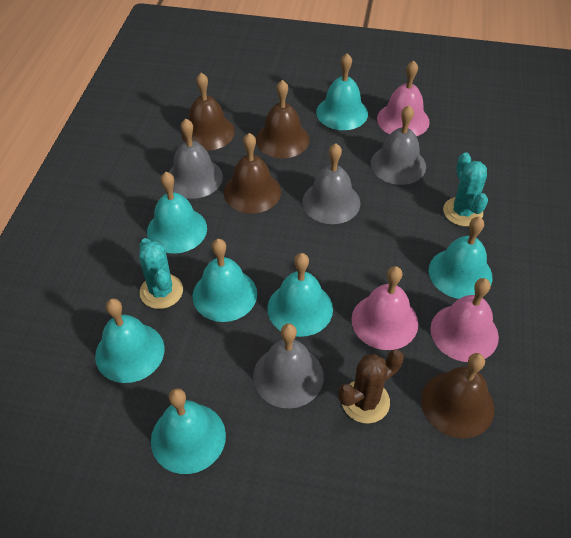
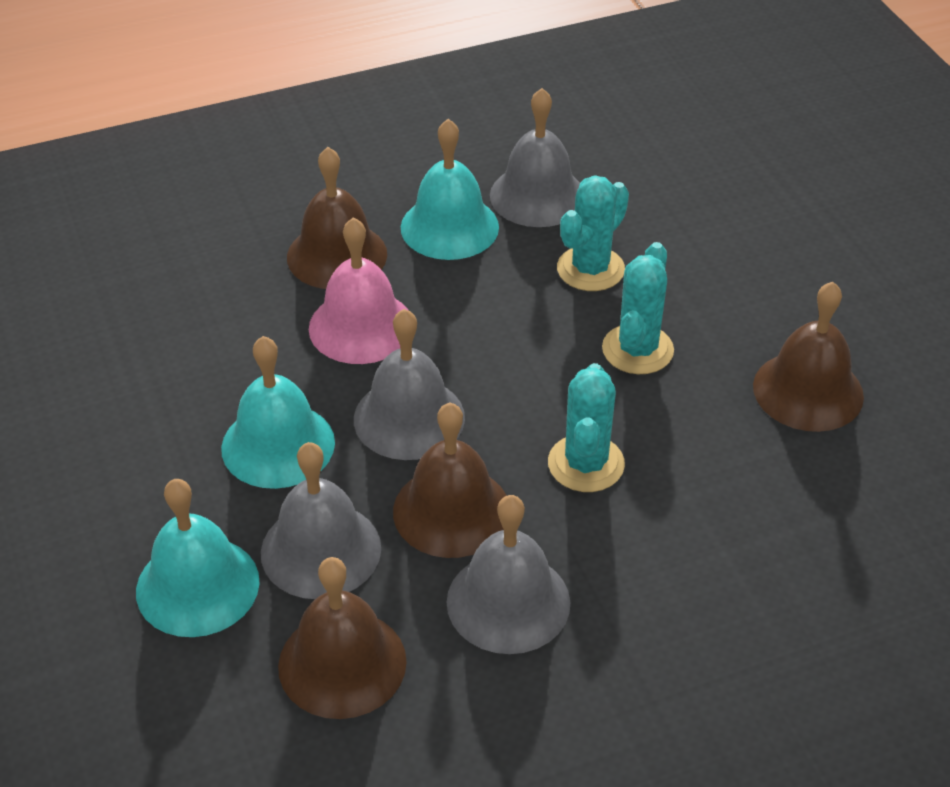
brown cactus: 1 -> 0
pink bell: 3 -> 1
turquoise bell: 7 -> 3
turquoise cactus: 2 -> 3

